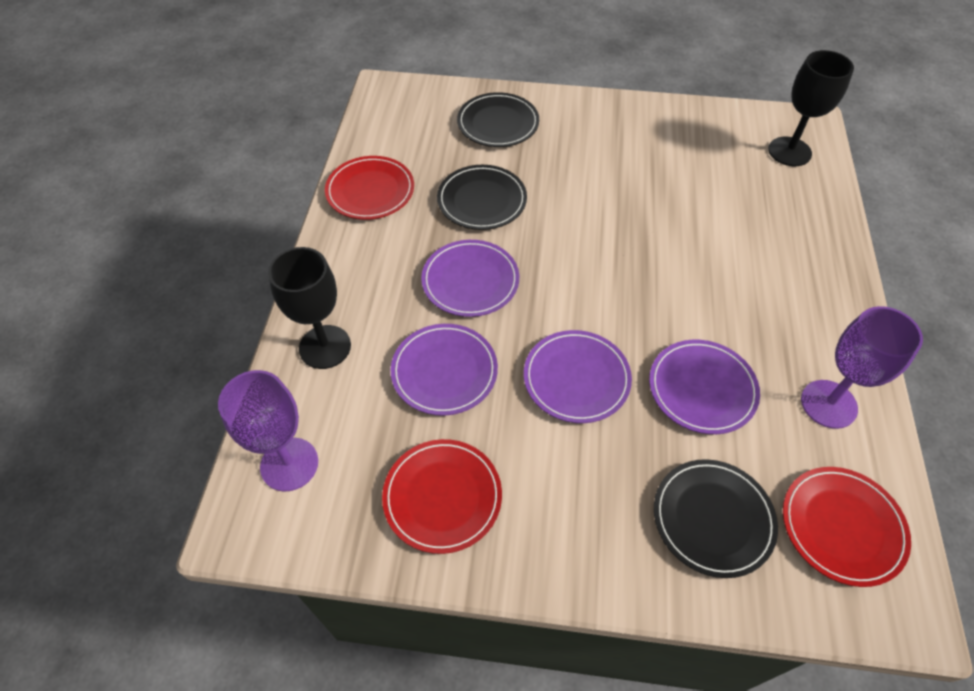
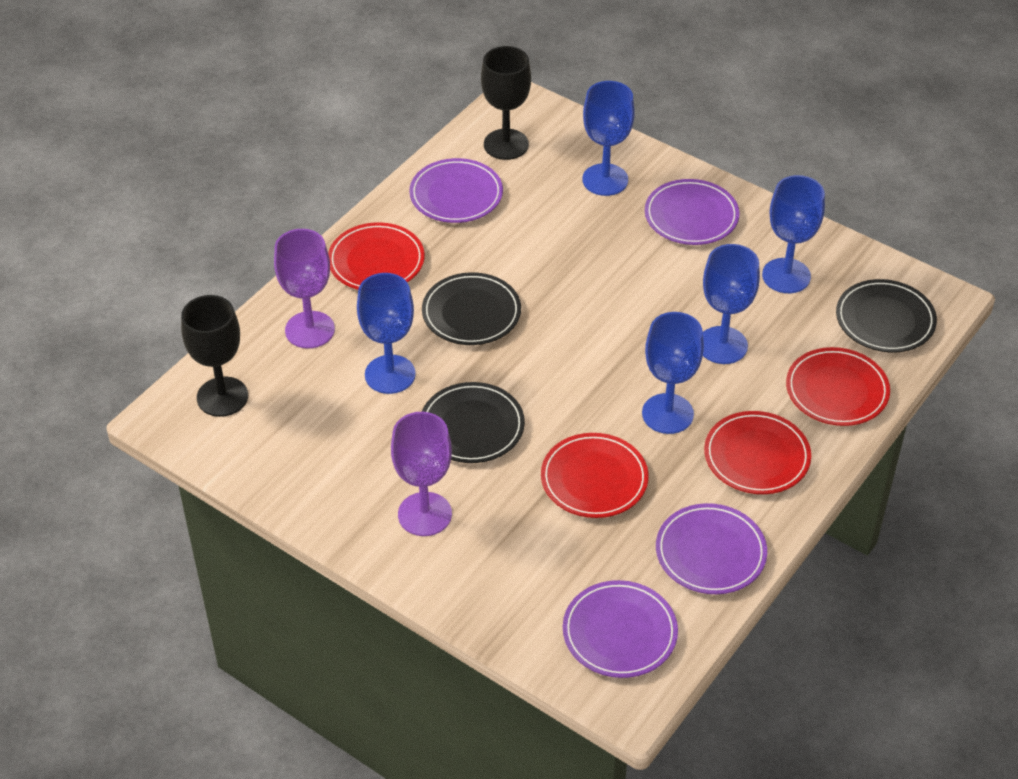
blue goblet: 0 -> 5
red plate: 3 -> 4

